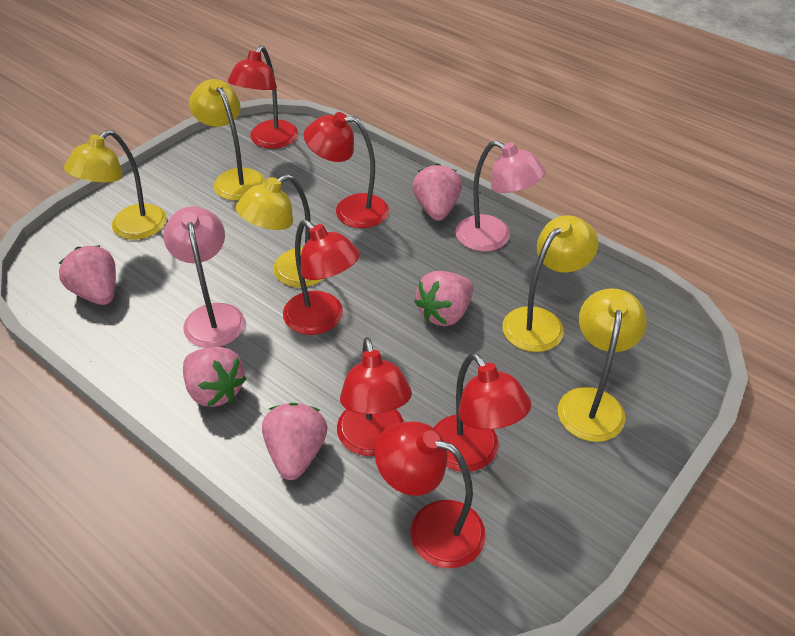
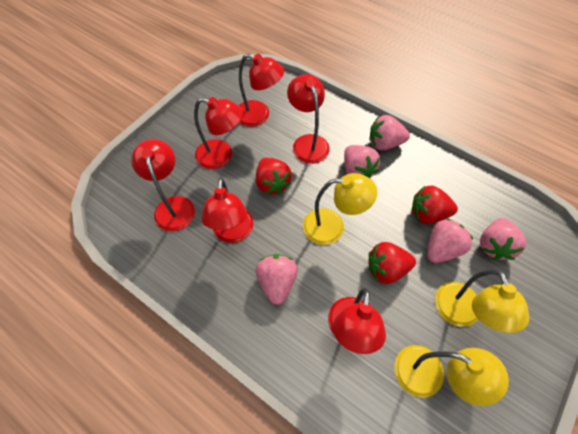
pink lamp: 2 -> 0
red strawberry: 0 -> 3
yellow lamp: 5 -> 3

